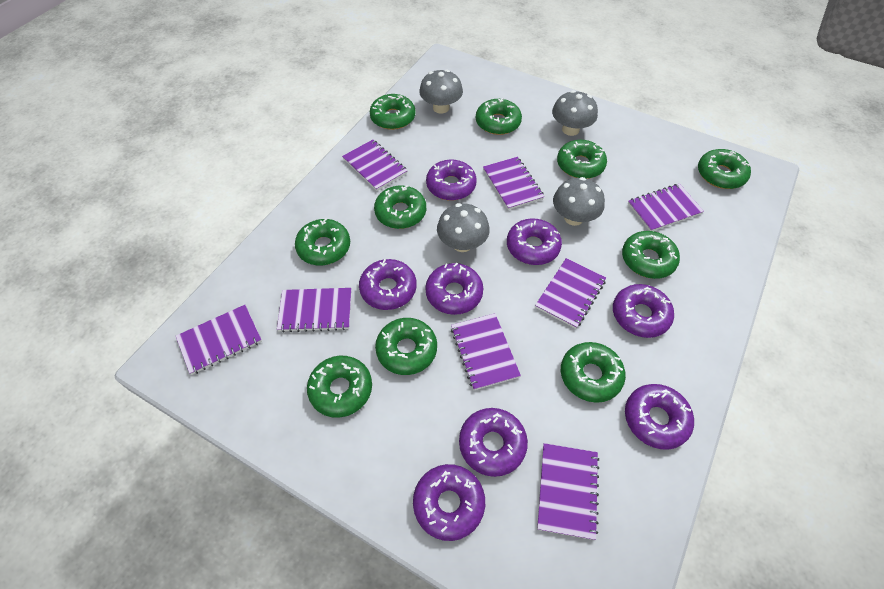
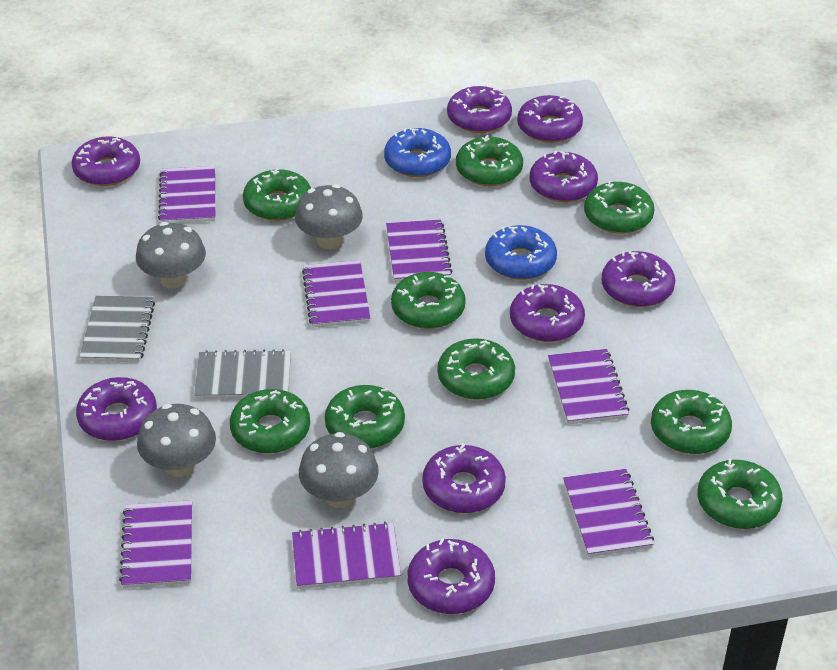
blue donut: 0 -> 2
green donut: 10 -> 9
grey notebook: 0 -> 2
purple donut: 8 -> 9
purple notebook: 8 -> 7

